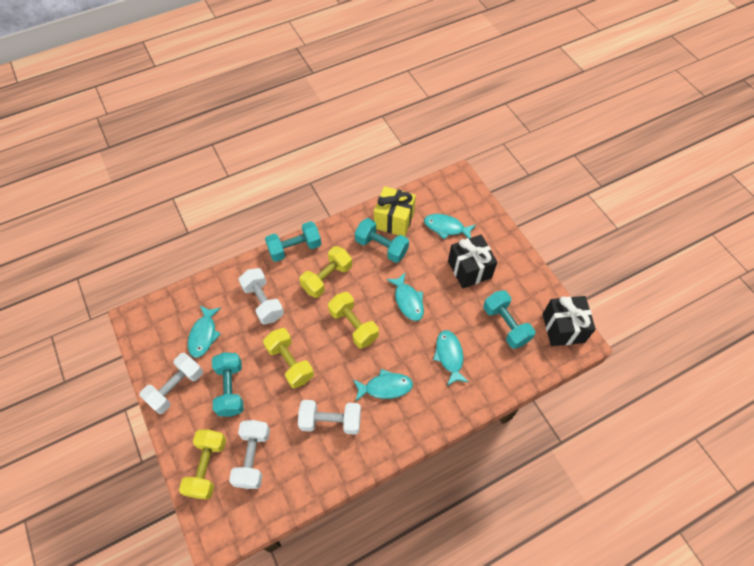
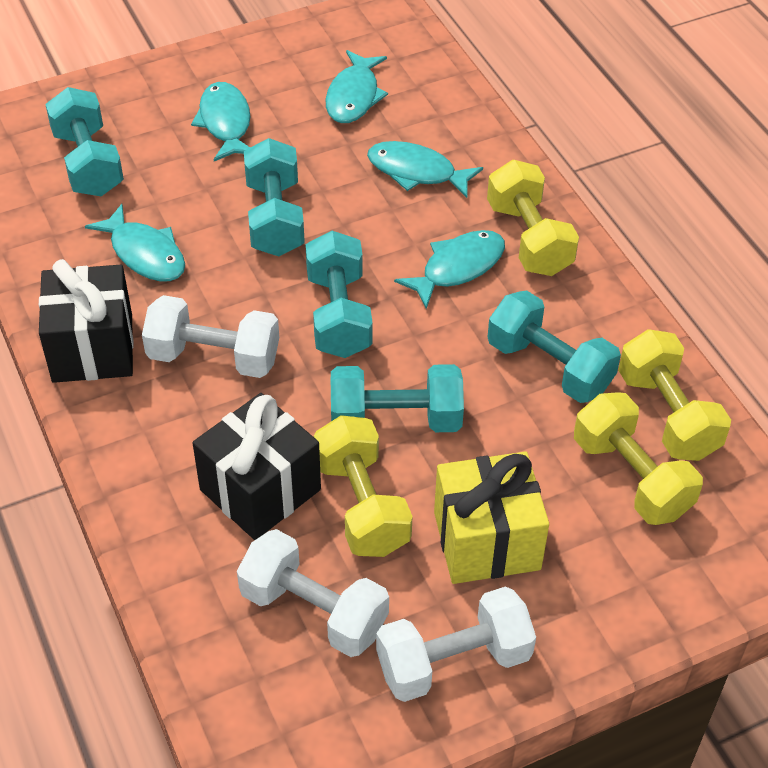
turquoise dumbbell: 4 -> 5
white dumbbell: 4 -> 3

